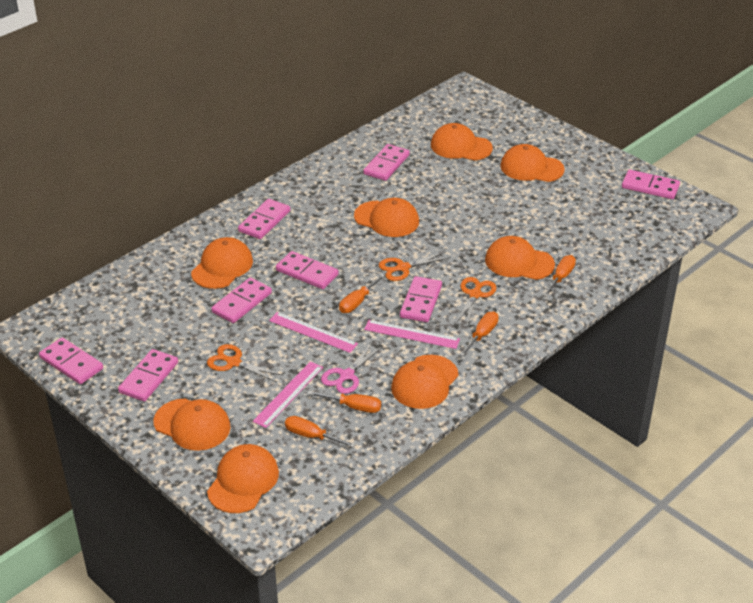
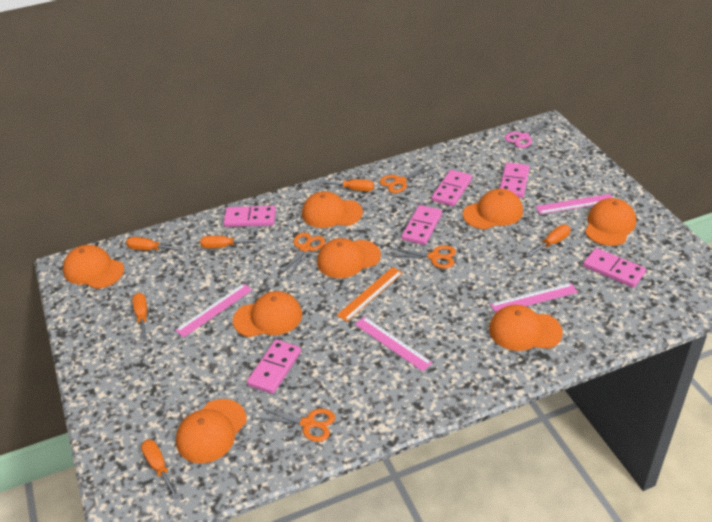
orange ruler: 0 -> 1
orange scissors: 3 -> 4
orange screwdriver: 5 -> 6
pink domino: 8 -> 6
pink ruler: 3 -> 4

